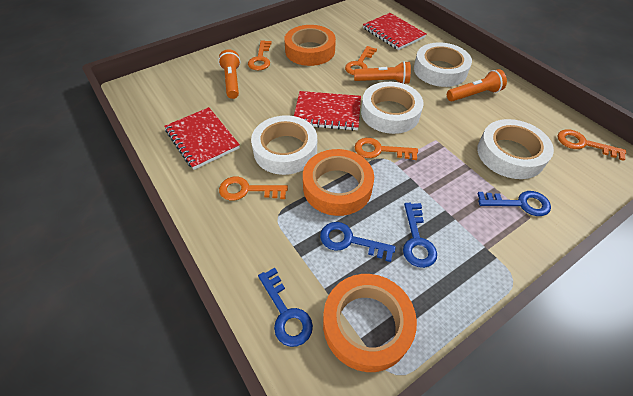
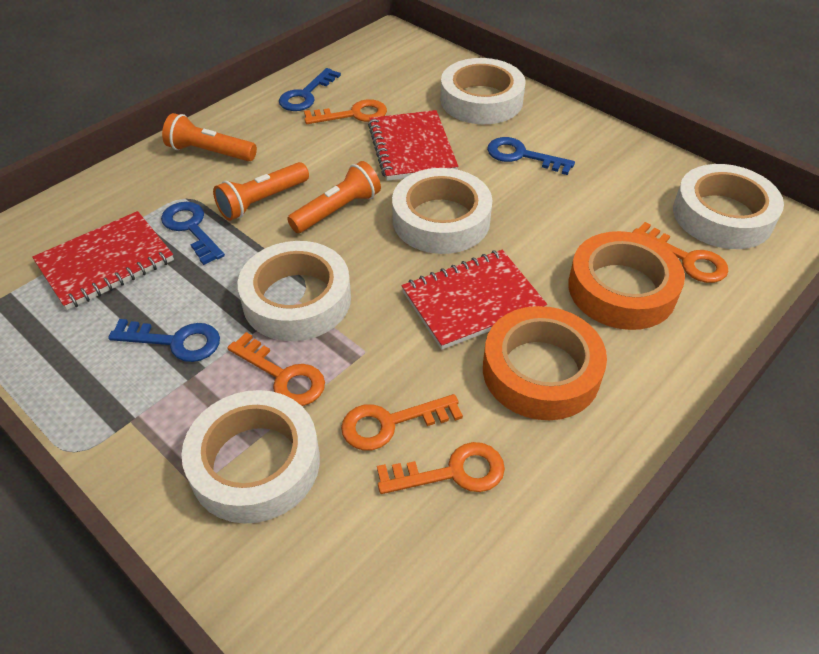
orange tape: 3 -> 2
white tape: 4 -> 5

